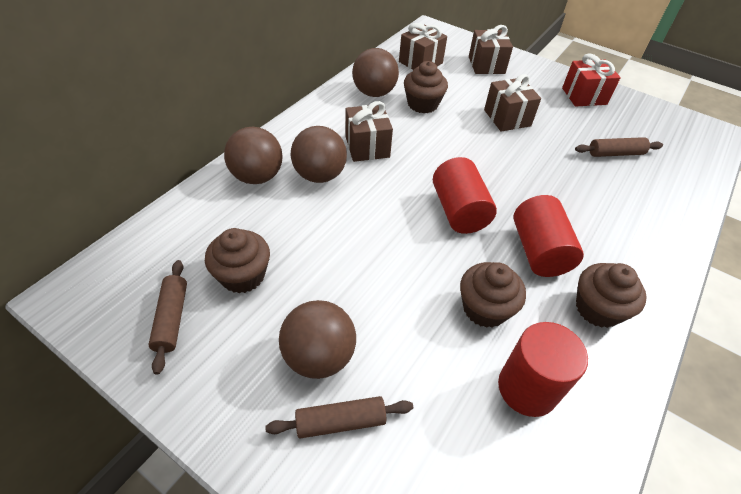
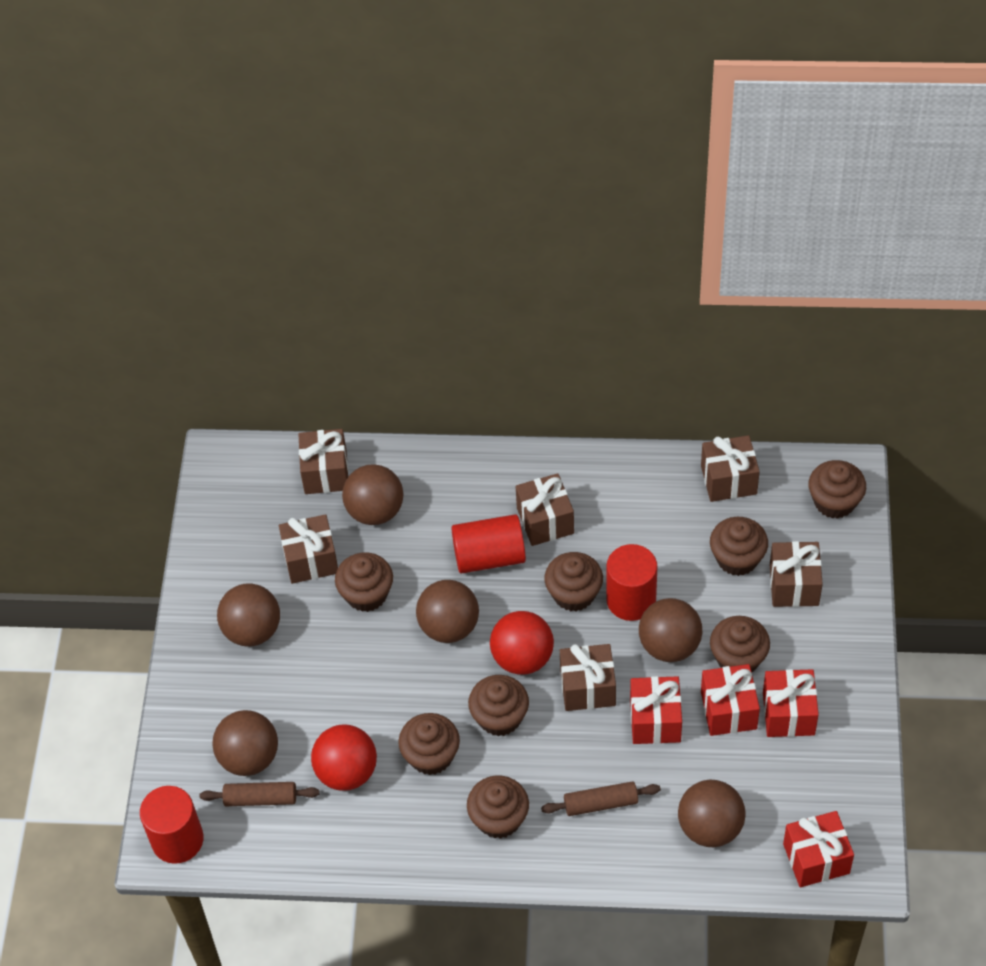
brown ball: 4 -> 6
brown cupcake: 4 -> 8
brown gift: 4 -> 6
brown rolling pin: 3 -> 2
red ball: 0 -> 2
red gift: 1 -> 4

